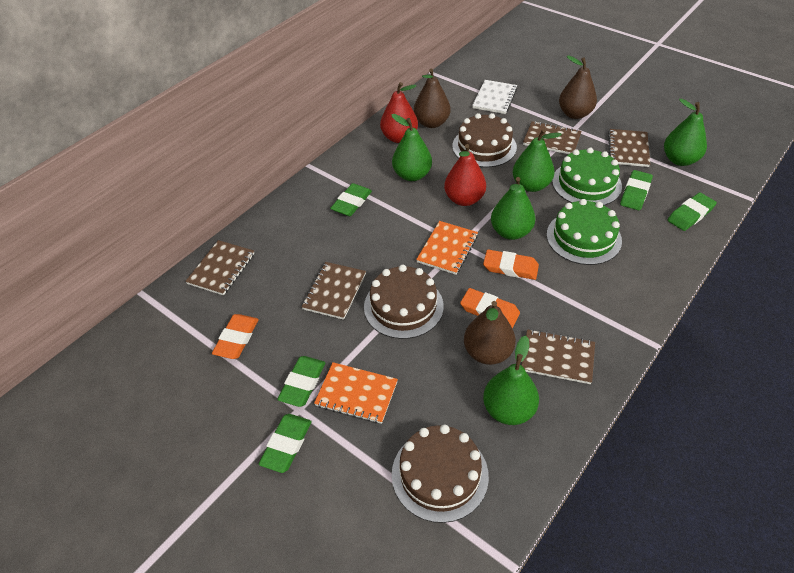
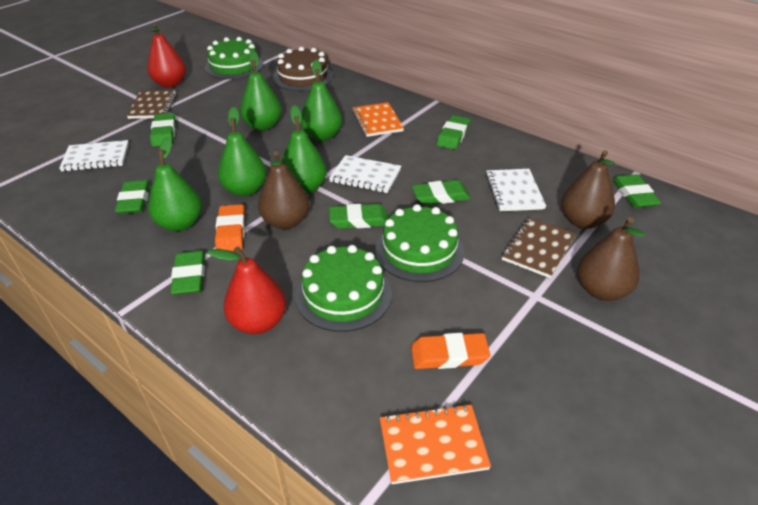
brown cake: 3 -> 1
brown notebook: 5 -> 2
green cake: 2 -> 3
green eraser: 5 -> 7
orange eraser: 3 -> 2
white notebook: 1 -> 3

